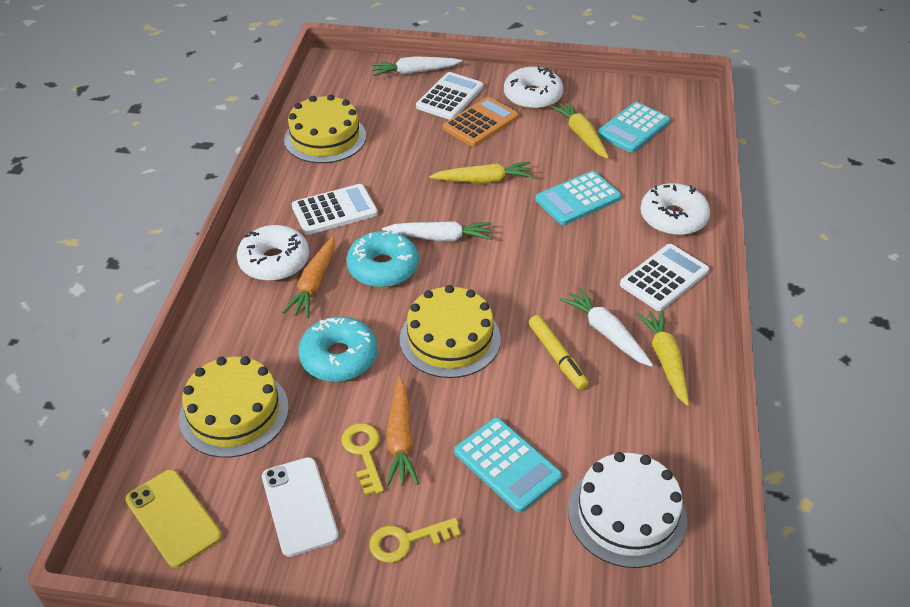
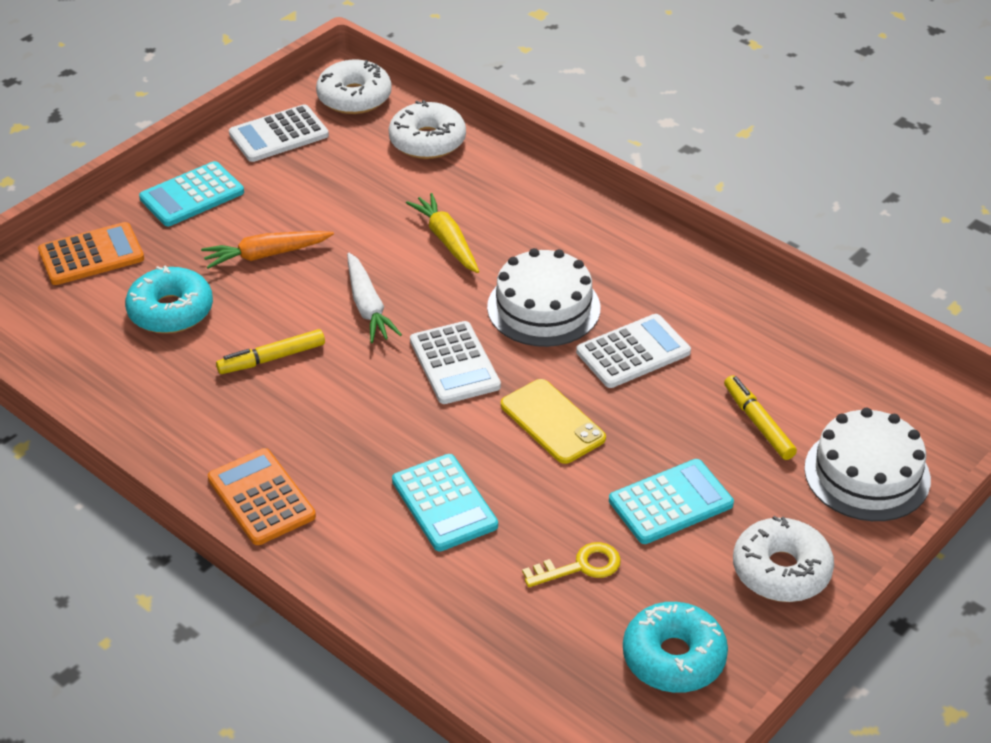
orange calculator: 1 -> 2
orange carrot: 2 -> 1
white cake: 1 -> 2
white carrot: 3 -> 1
white phone: 1 -> 0
yellow cake: 3 -> 0
yellow carrot: 3 -> 1
yellow key: 2 -> 1
yellow marker: 1 -> 2

